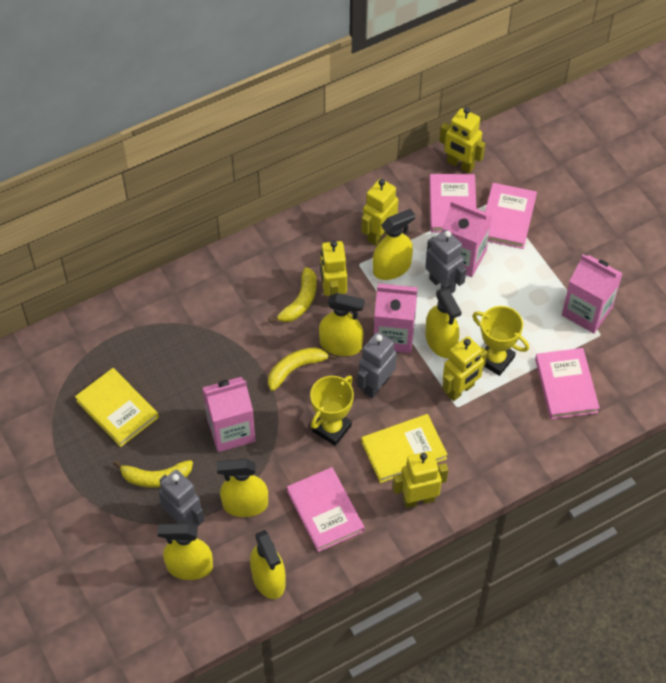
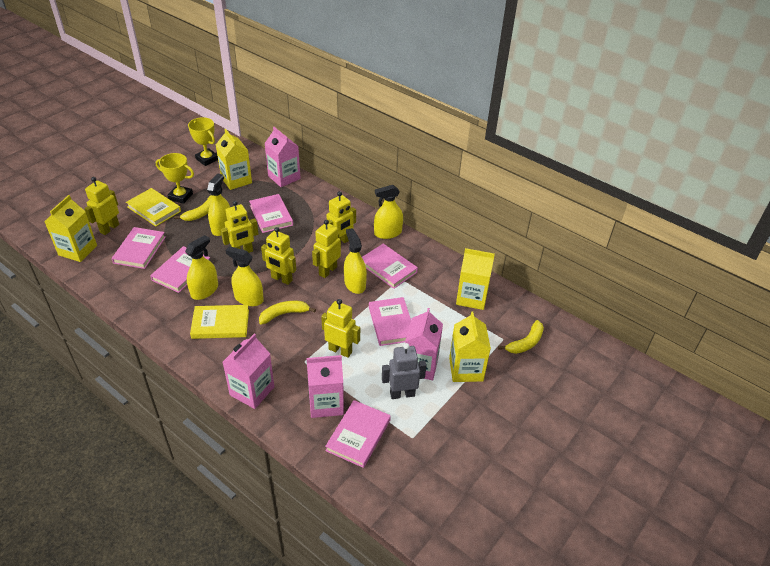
grey robot: 3 -> 1
pink book: 4 -> 6
yellow carton: 0 -> 4
yellow robot: 5 -> 6
yellow spray bottle: 6 -> 5

